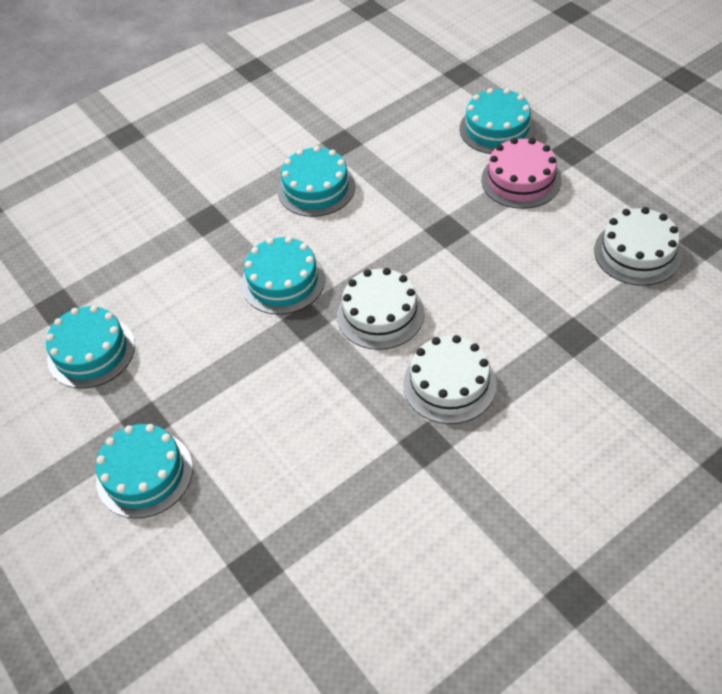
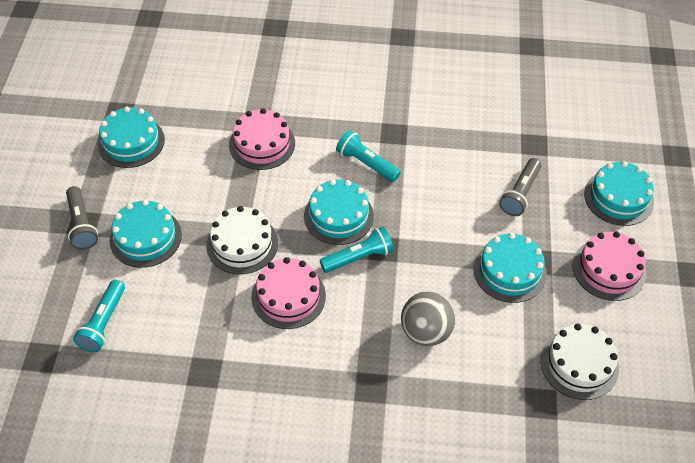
grey ball: 0 -> 1
grey flashlight: 0 -> 2
pink cake: 1 -> 3
turquoise flashlight: 0 -> 3
white cake: 3 -> 2

